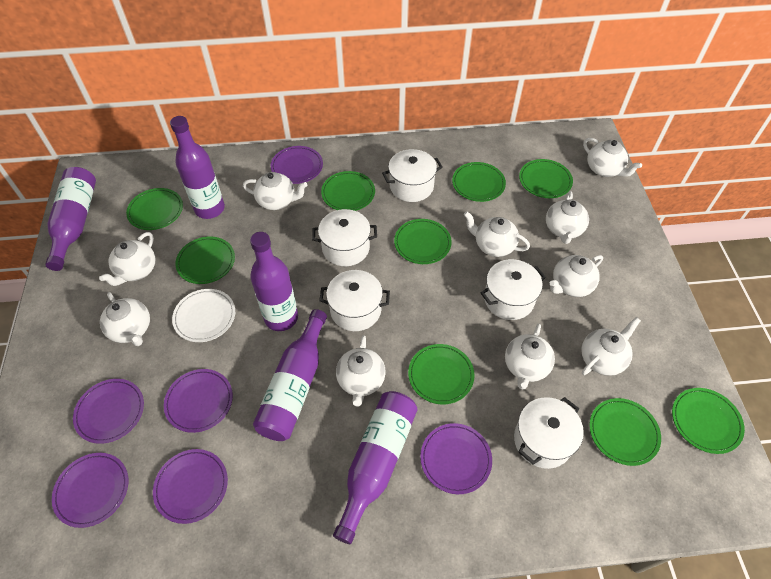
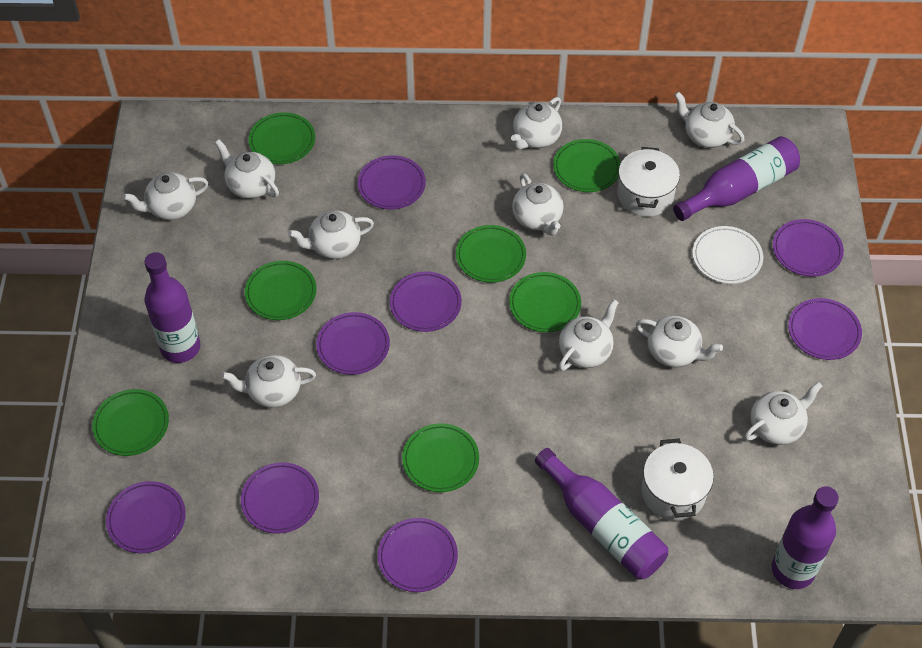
green plate: 9 -> 7
purple bottle: 5 -> 4
purple plate: 6 -> 8
white pot: 5 -> 2

